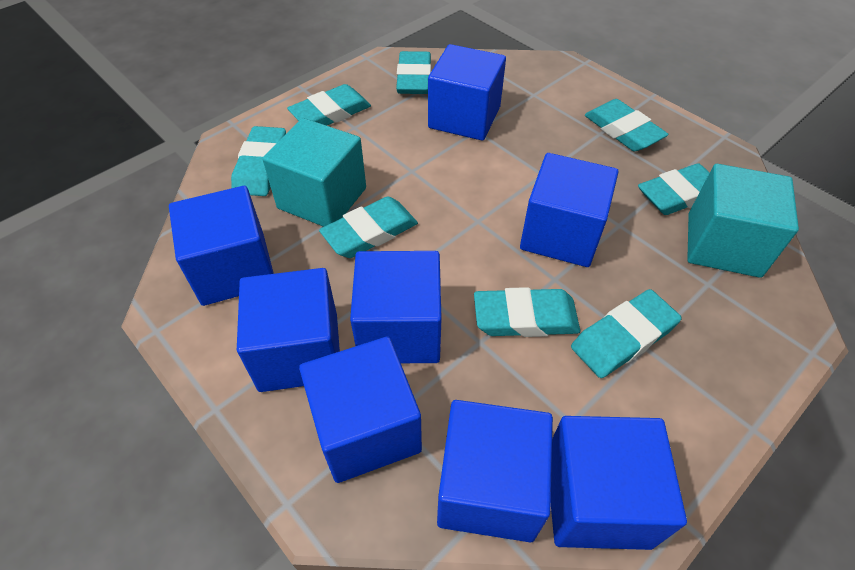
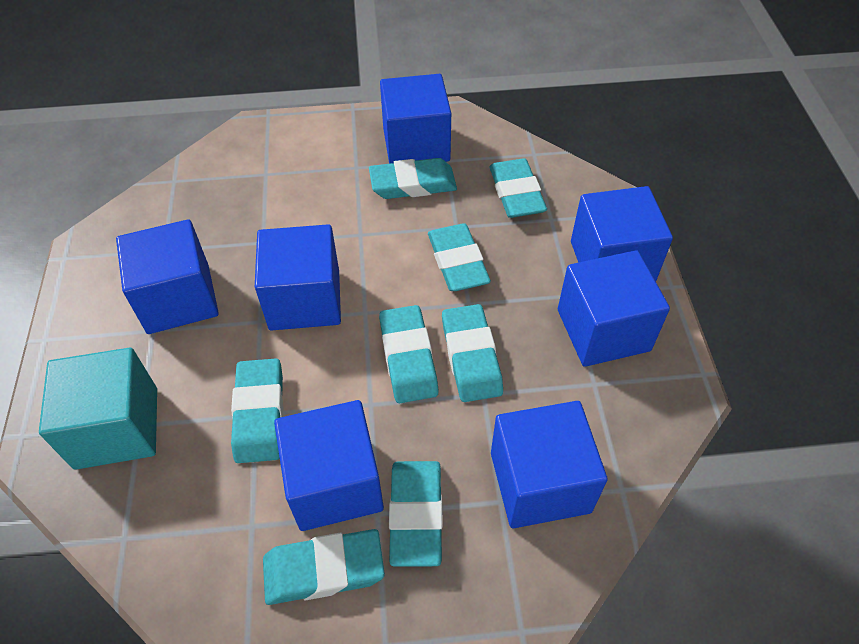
blue cube: 8 -> 7
turquoise cube: 2 -> 1

